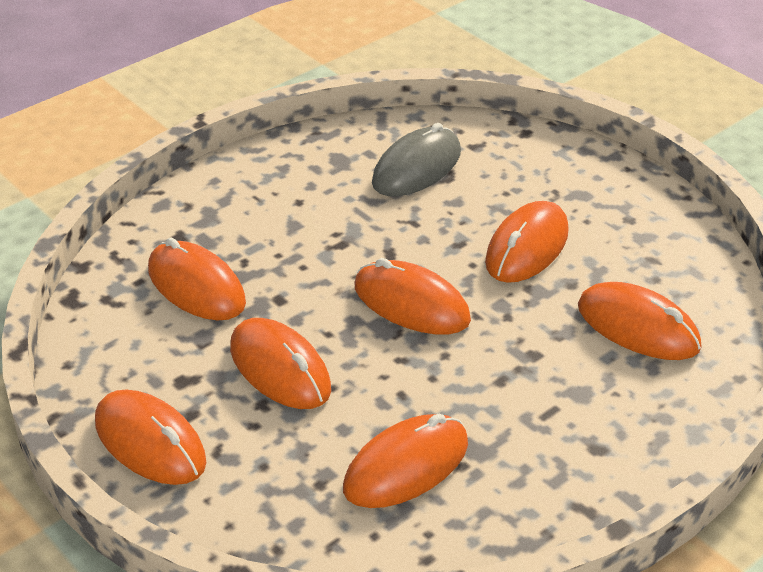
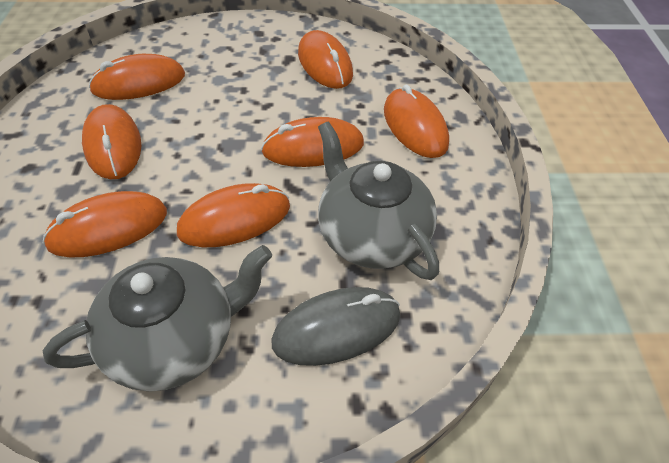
grey teapot: 0 -> 2

